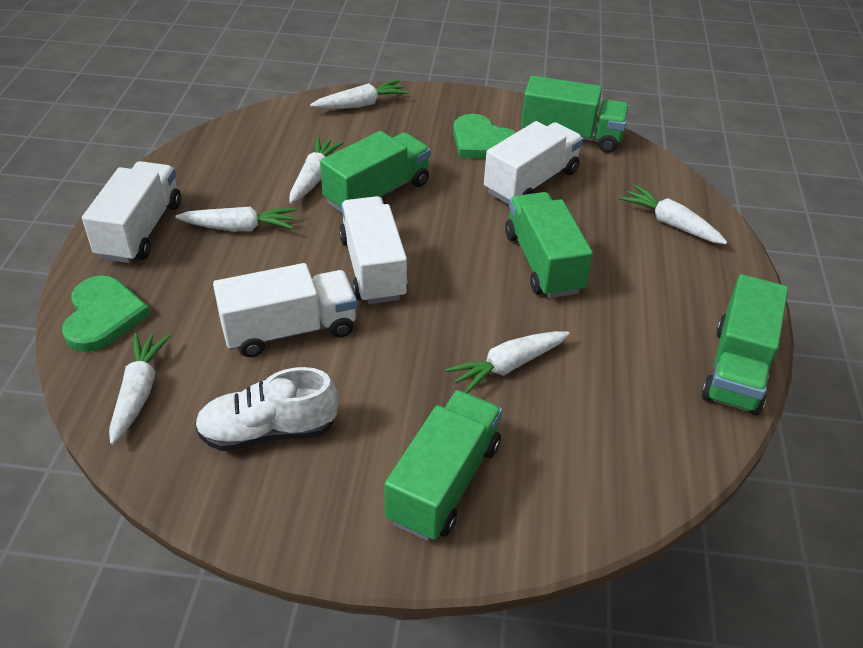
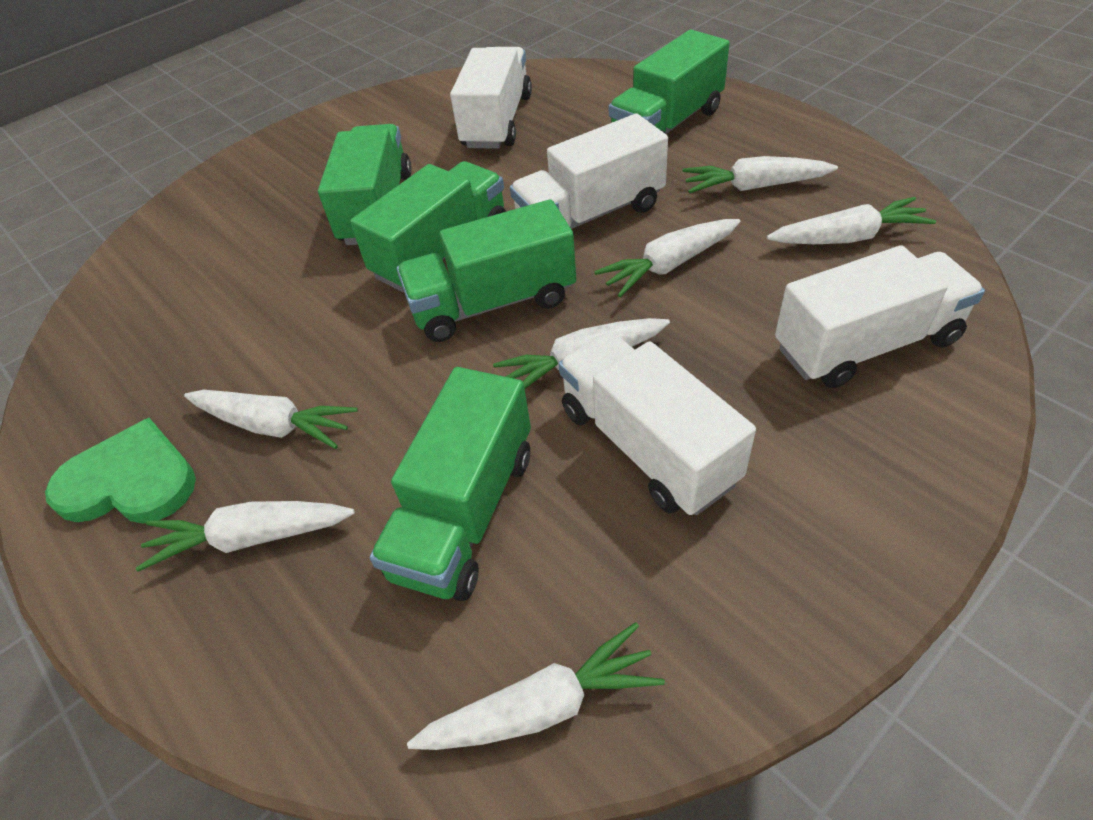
green heart: 2 -> 1
white carrot: 6 -> 7
white shoe: 1 -> 0

